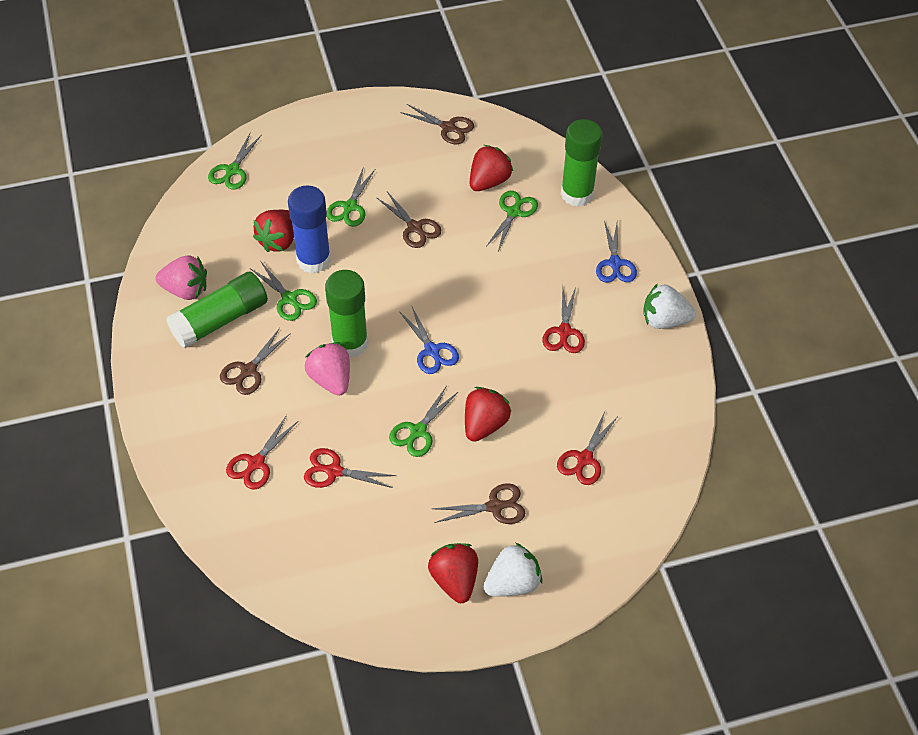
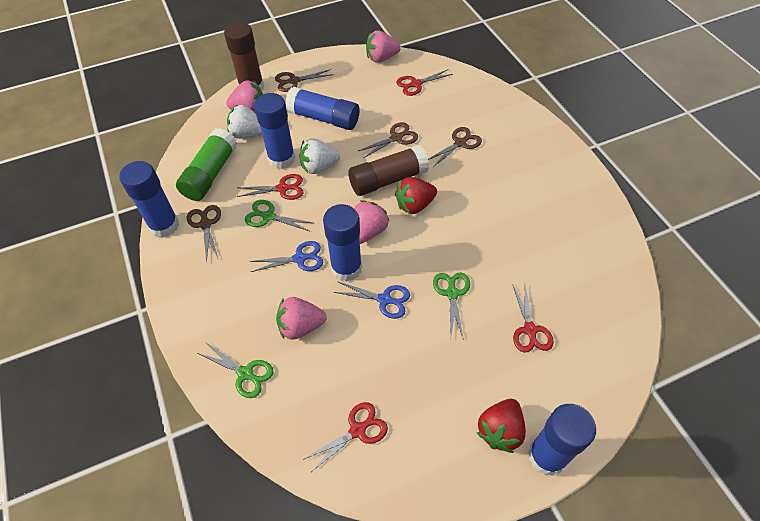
blue glue stick: 1 -> 5
brown glue stick: 0 -> 2
green glue stick: 3 -> 1
green scissors: 5 -> 3
pink strawberry: 2 -> 4
red strawberry: 4 -> 2

